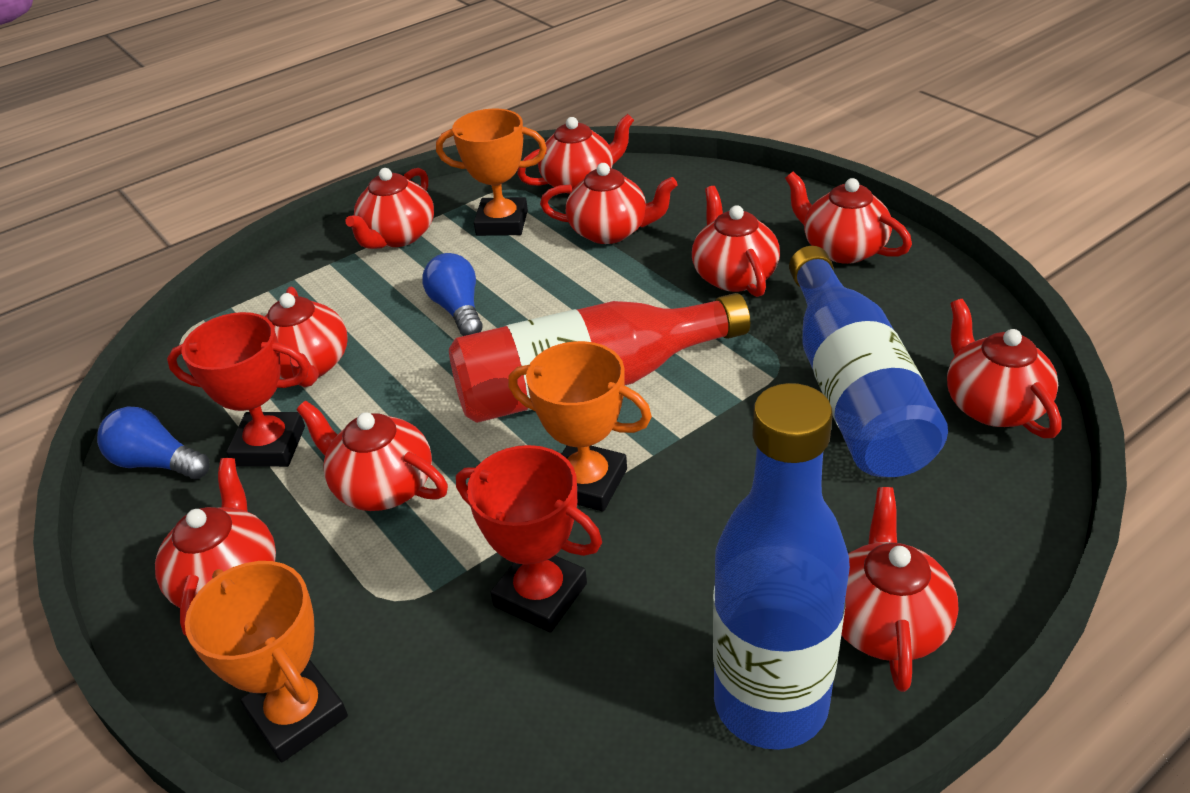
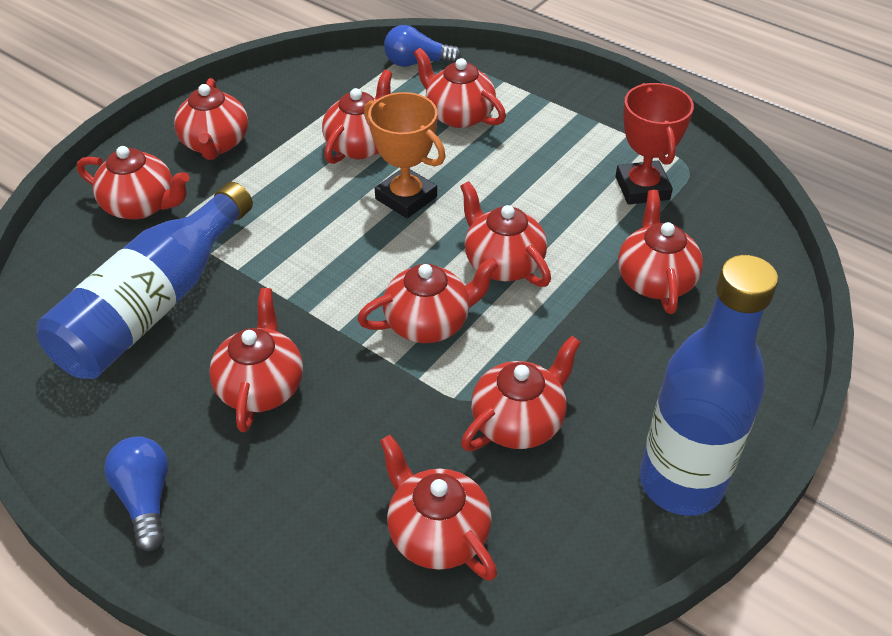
orange trophy: 3 -> 1
red bottle: 1 -> 0
red trophy: 2 -> 1

